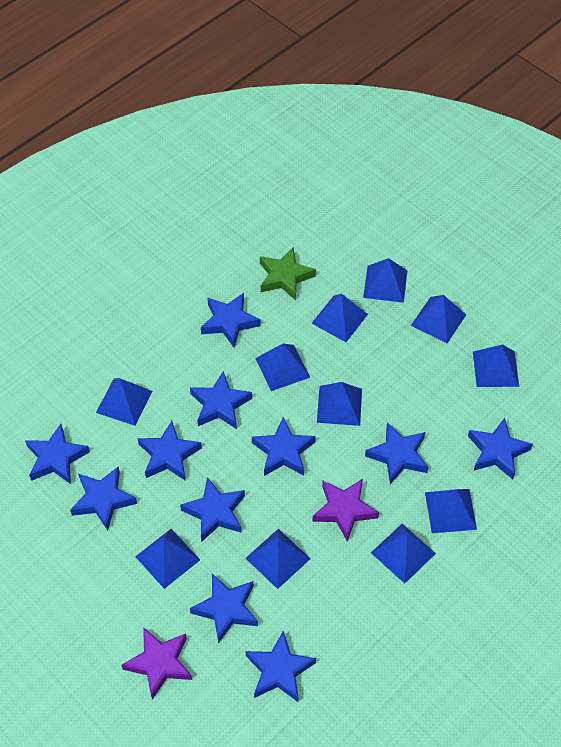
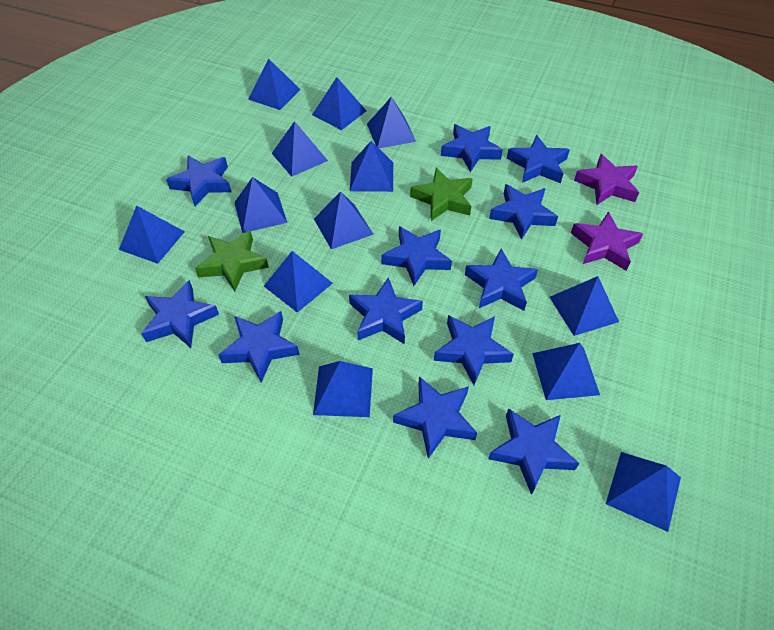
blue pyramid: 11 -> 13
blue star: 11 -> 12
green star: 1 -> 2

